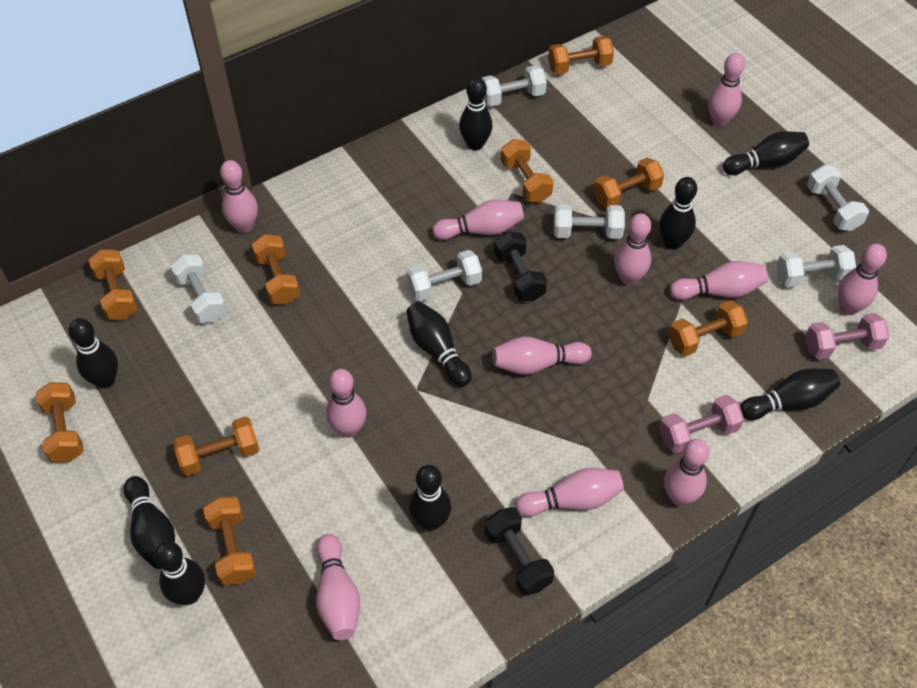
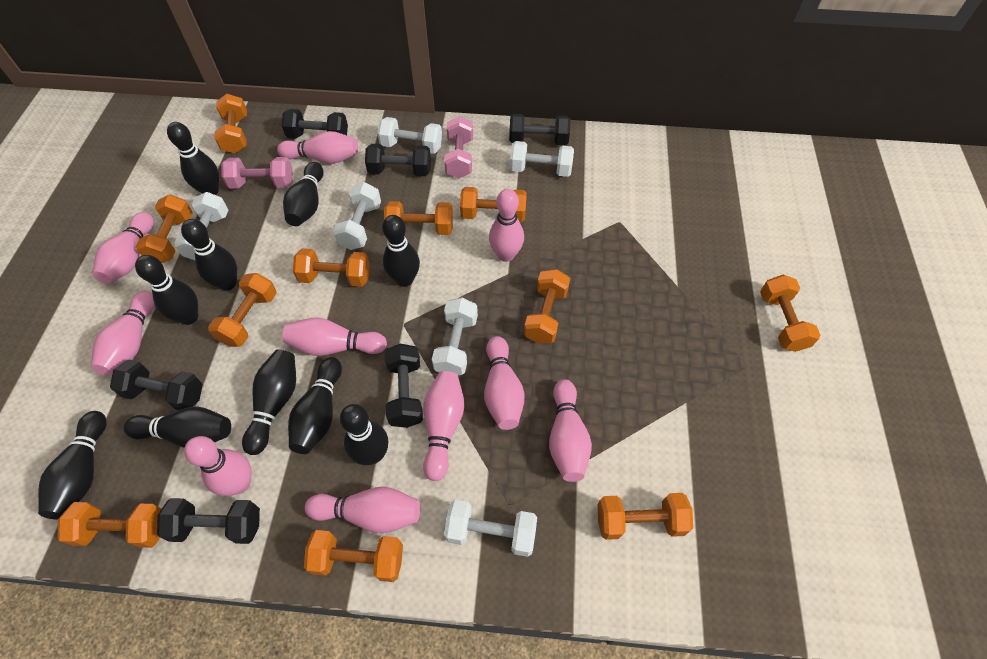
black bowling pin: 9 -> 10
black dumbbell: 2 -> 6
orange dumbbell: 9 -> 11
pink bowling pin: 11 -> 10

